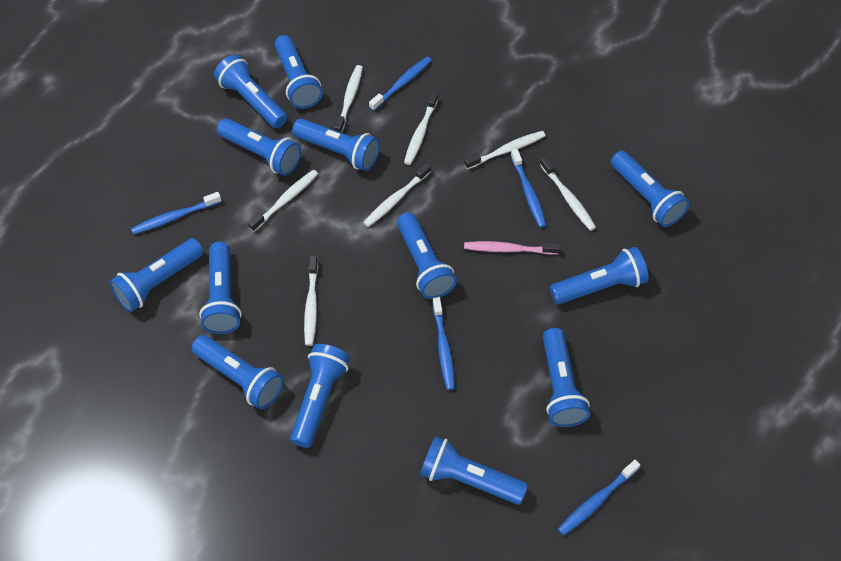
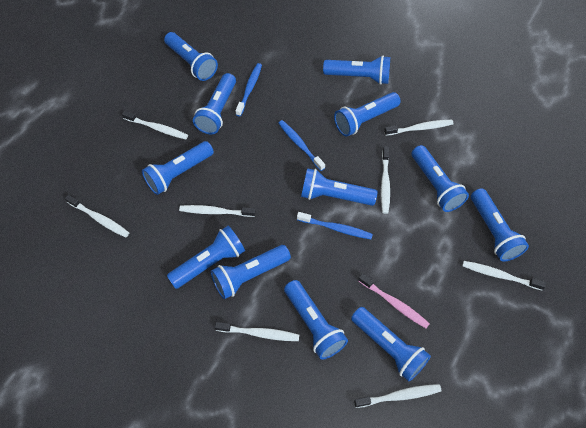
blue flashlight: 13 -> 12
blue toothbrush: 5 -> 3
white toothbrush: 7 -> 8

